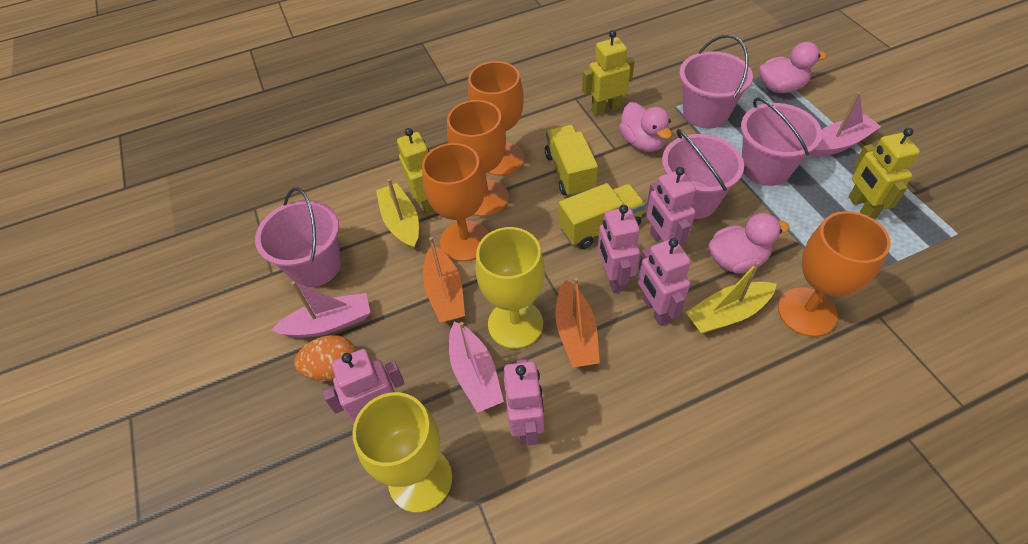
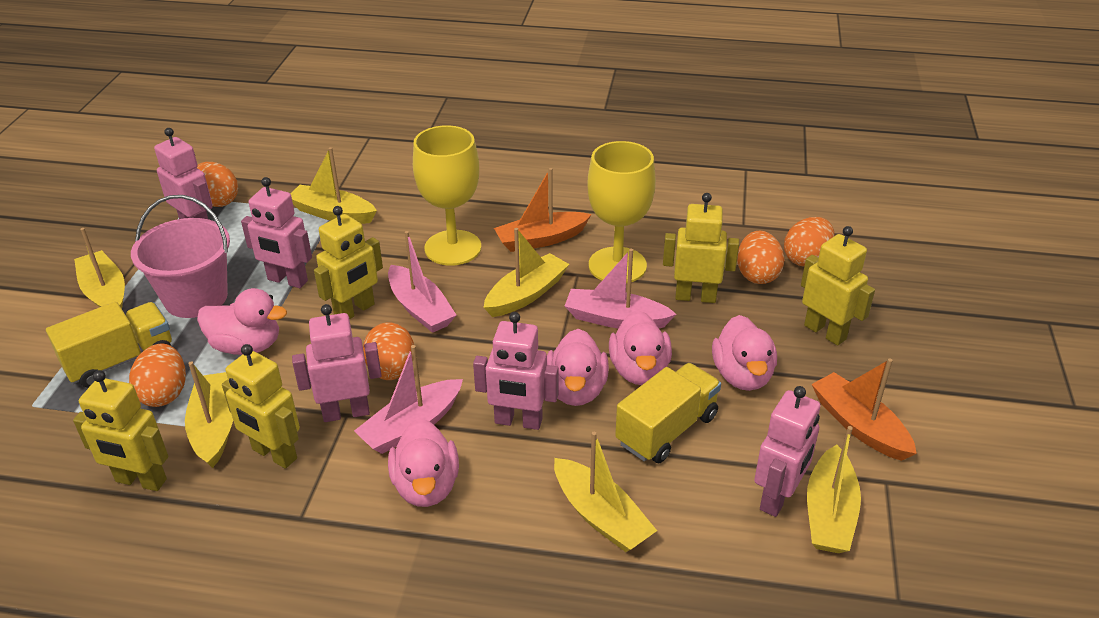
orange egg: 1 -> 5
orange goblet: 4 -> 0
pink bucket: 4 -> 1
pink duck: 3 -> 5
yellow boat: 2 -> 6
yellow robot: 3 -> 5

